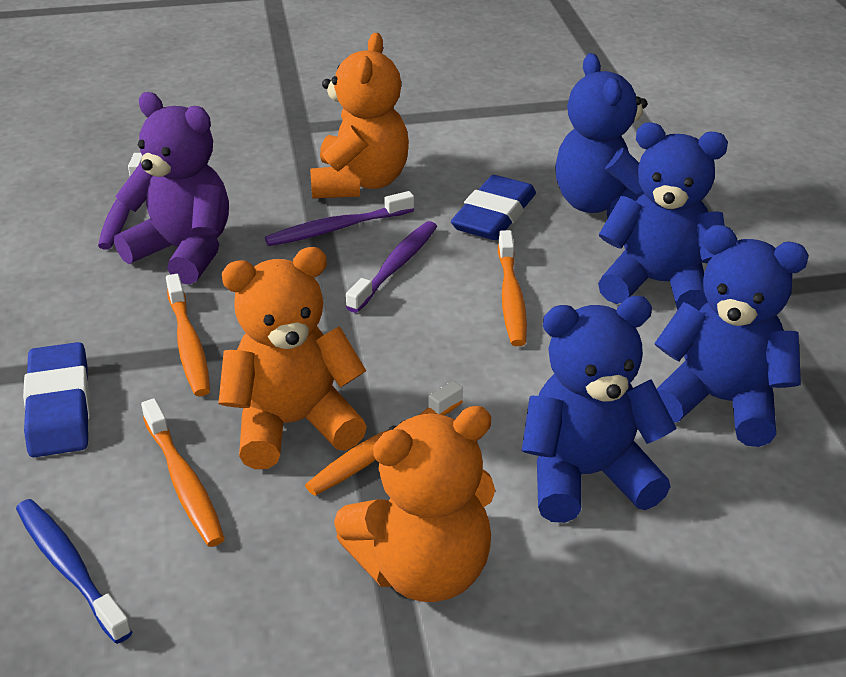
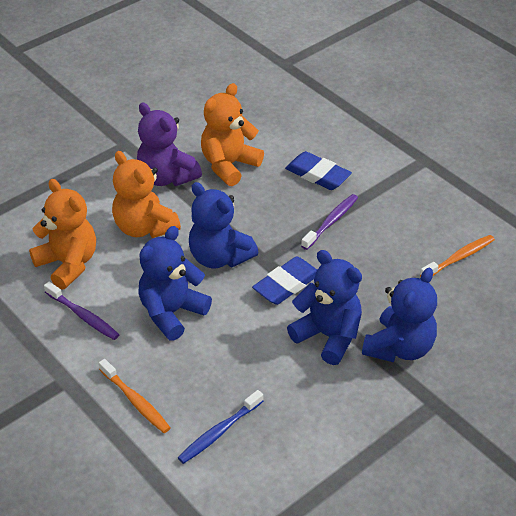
orange toothbrush: 4 -> 2
purple toothbrush: 3 -> 2

